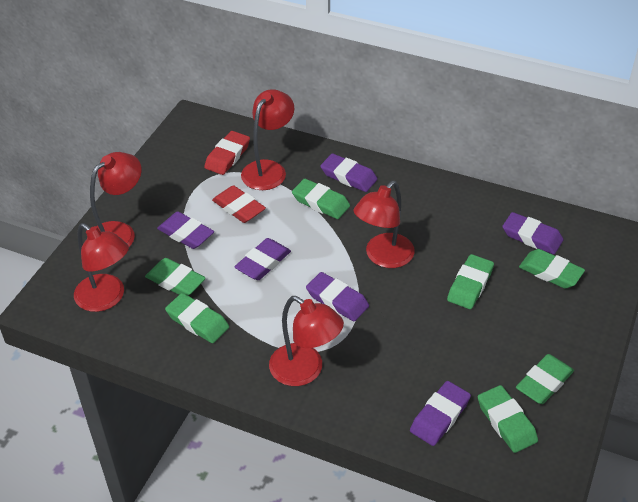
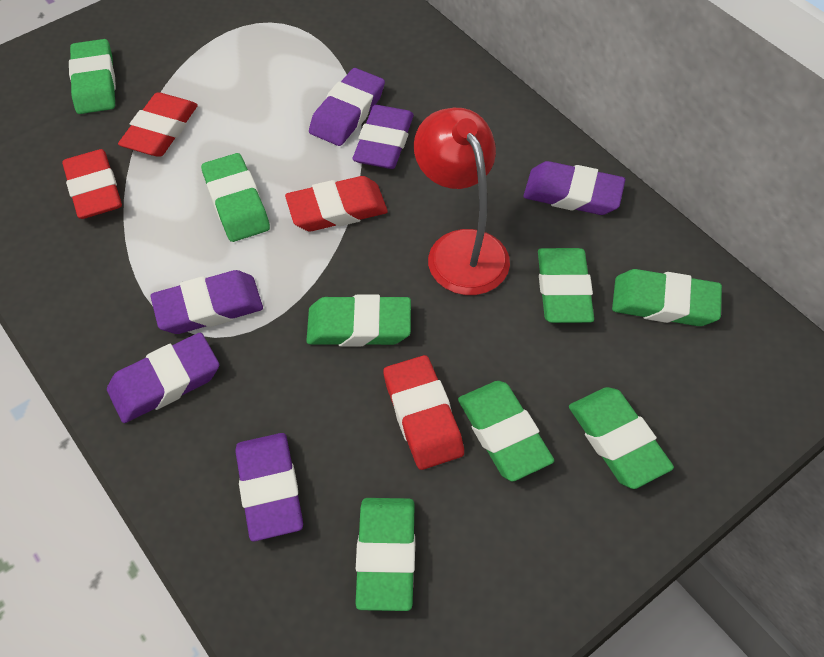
green eraser: 7 -> 8
red eraser: 2 -> 4
red lamp: 5 -> 1

